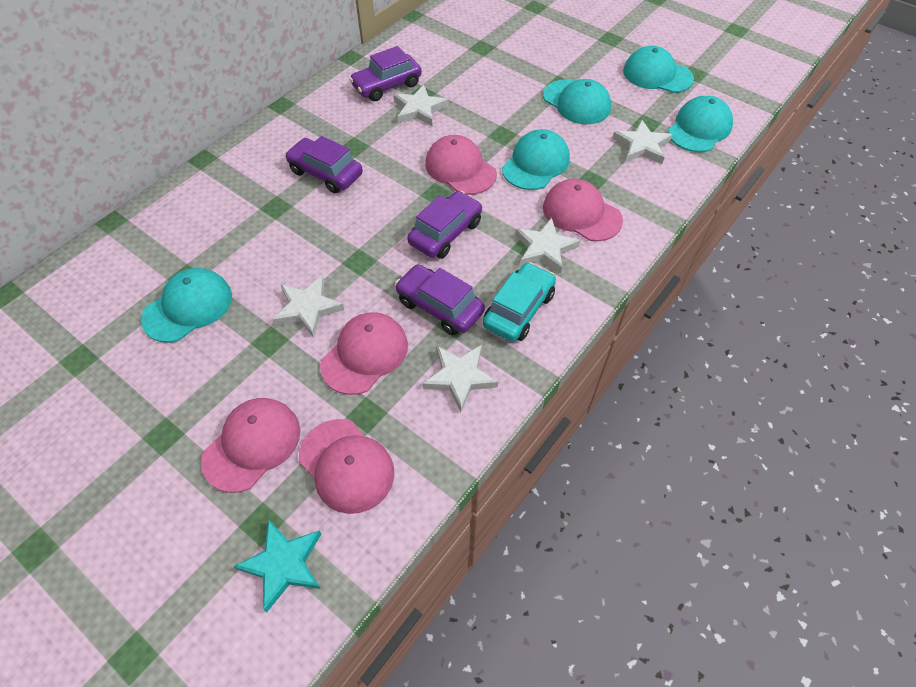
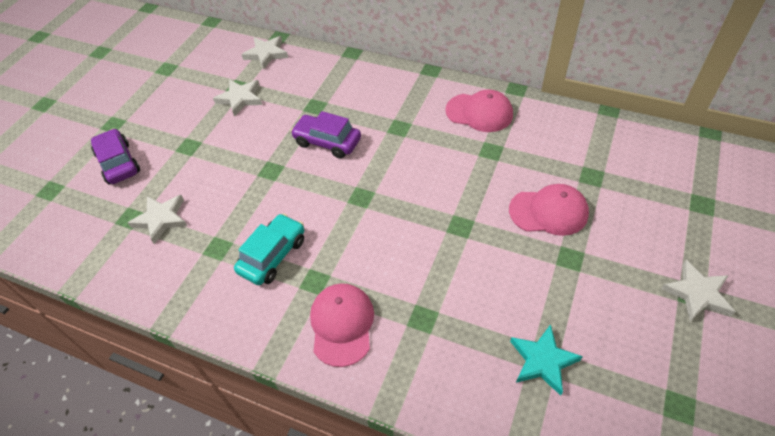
pink cap: 5 -> 3
purple car: 4 -> 2
turquoise cap: 5 -> 0
white star: 5 -> 4

